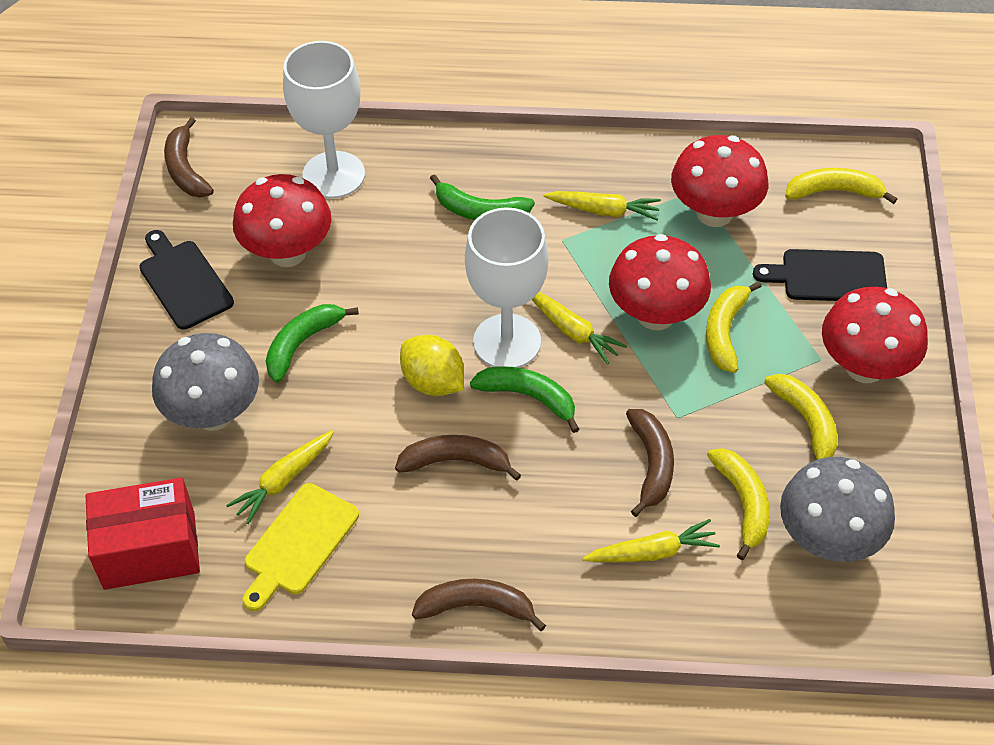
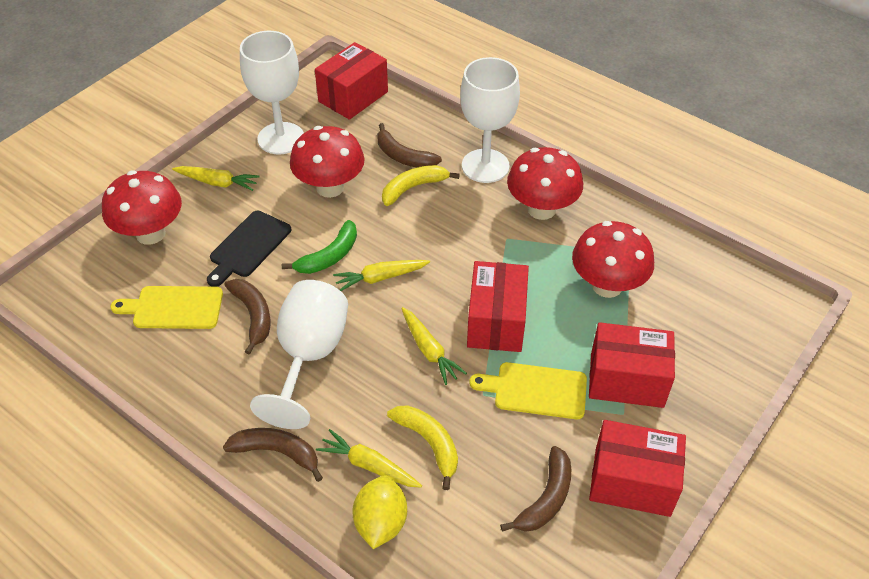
black cutting board: 2 -> 1
green banana: 3 -> 1
grey mushroom: 2 -> 0
red box: 1 -> 4
white goblet: 2 -> 3
yellow banana: 4 -> 2
yellow cutting board: 1 -> 2

